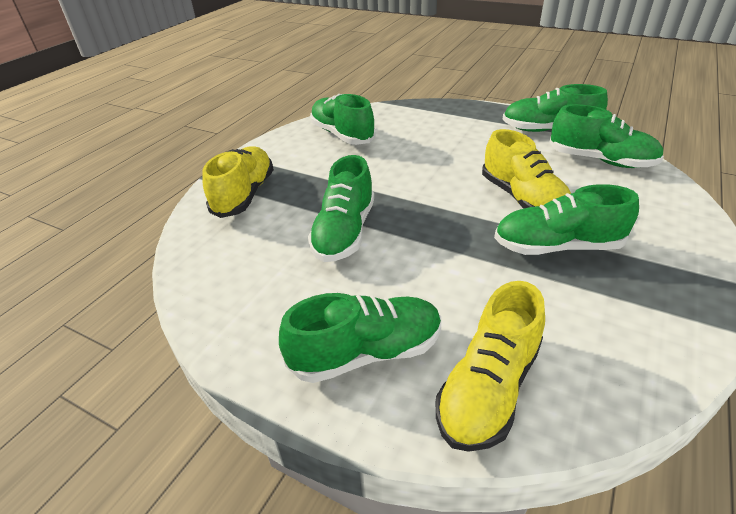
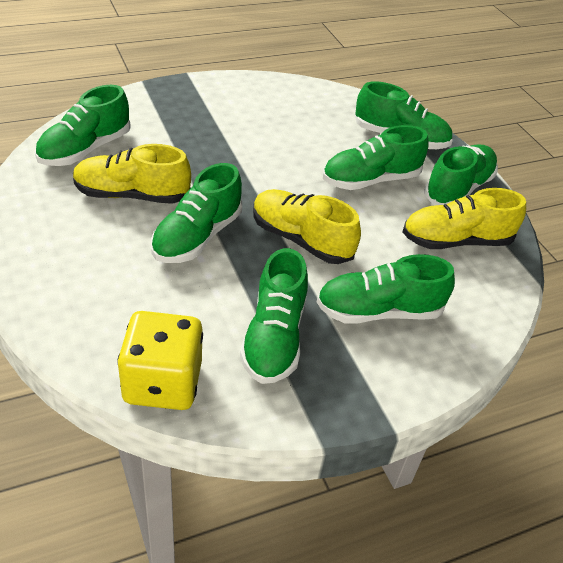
green shoe: 6 -> 7
yellow dice: 0 -> 1

